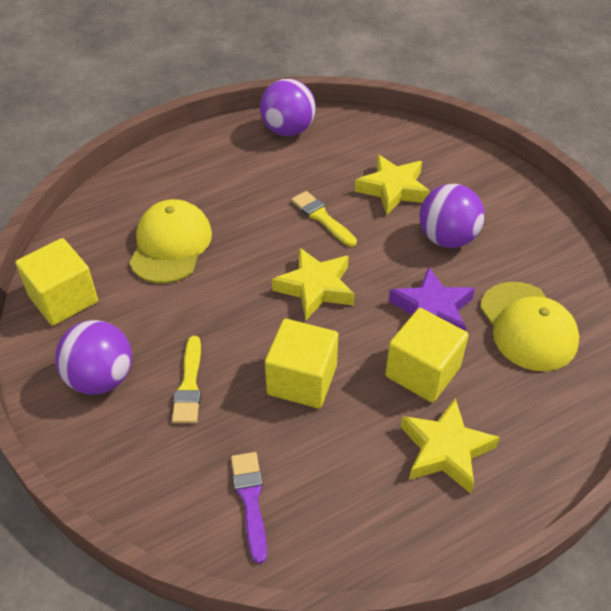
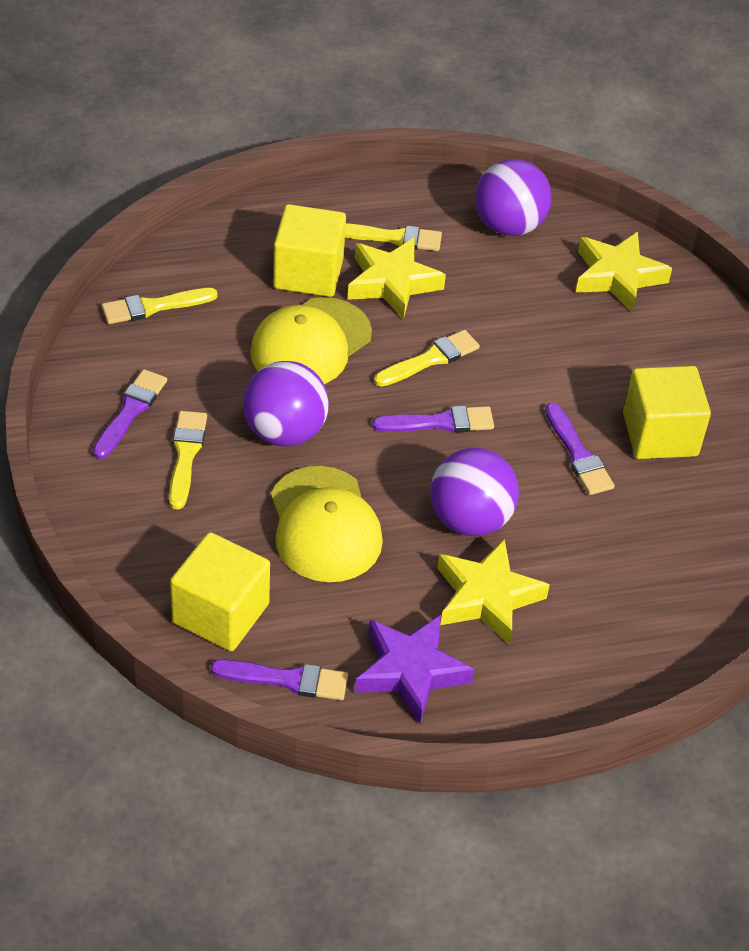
purple brush: 1 -> 4
yellow brush: 2 -> 4

